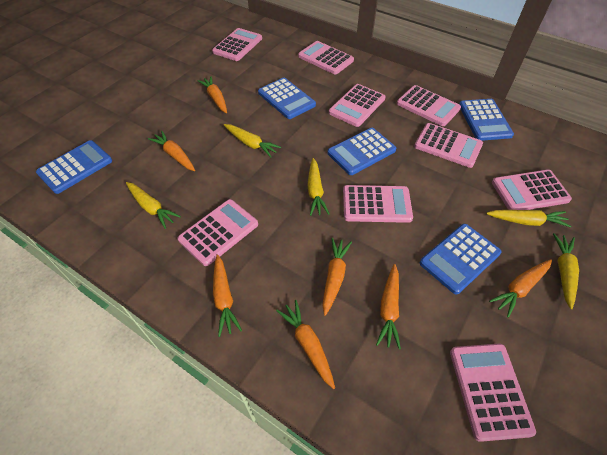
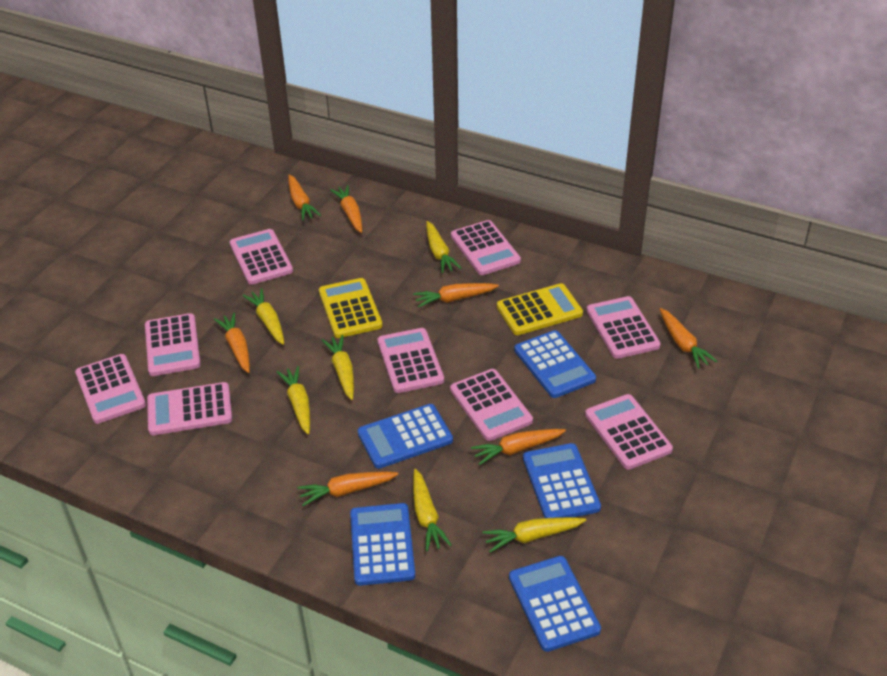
yellow calculator: 0 -> 2
yellow carrot: 5 -> 6

